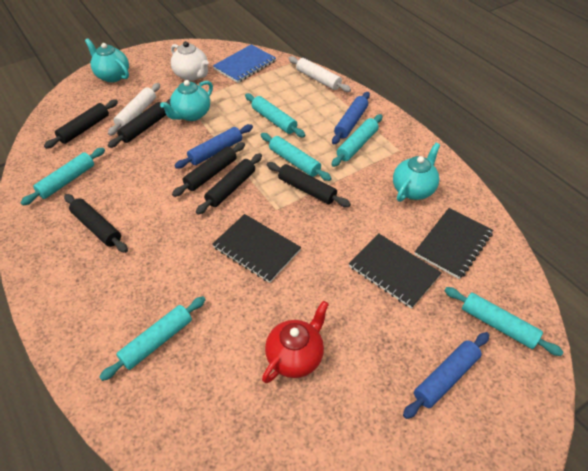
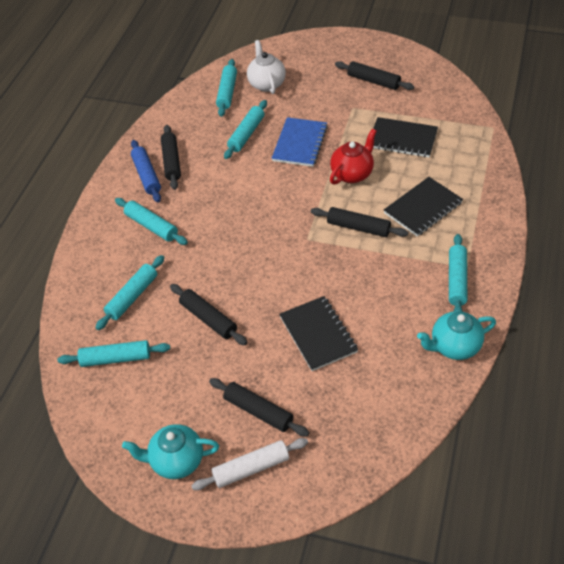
black rolling pin: 6 -> 5
blue rolling pin: 3 -> 1
turquoise teapot: 3 -> 2
white rolling pin: 2 -> 1

